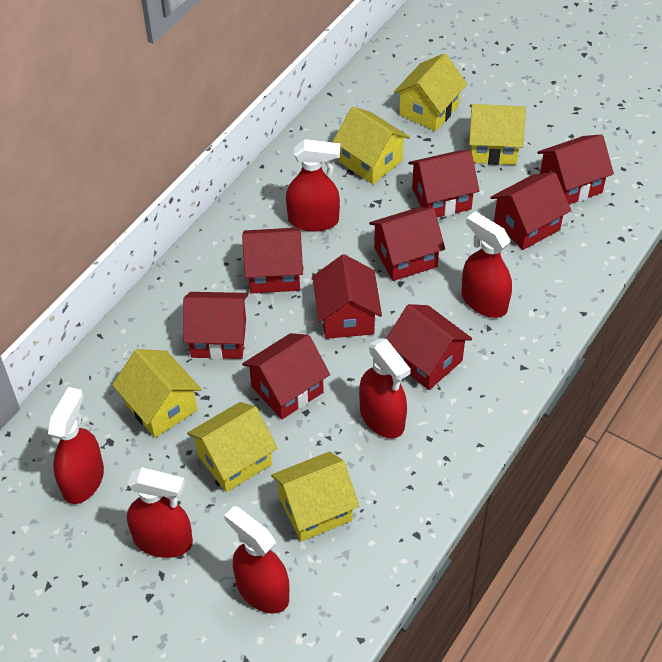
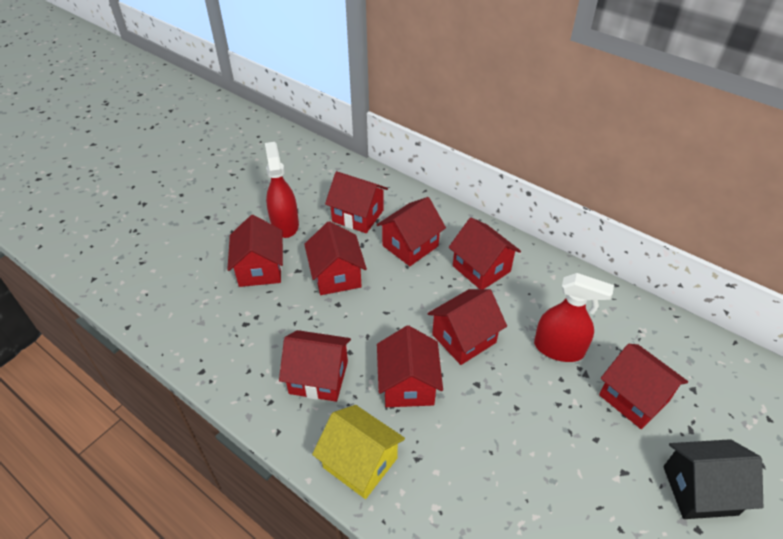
black house: 0 -> 1
red spray bottle: 6 -> 2
yellow house: 6 -> 1

